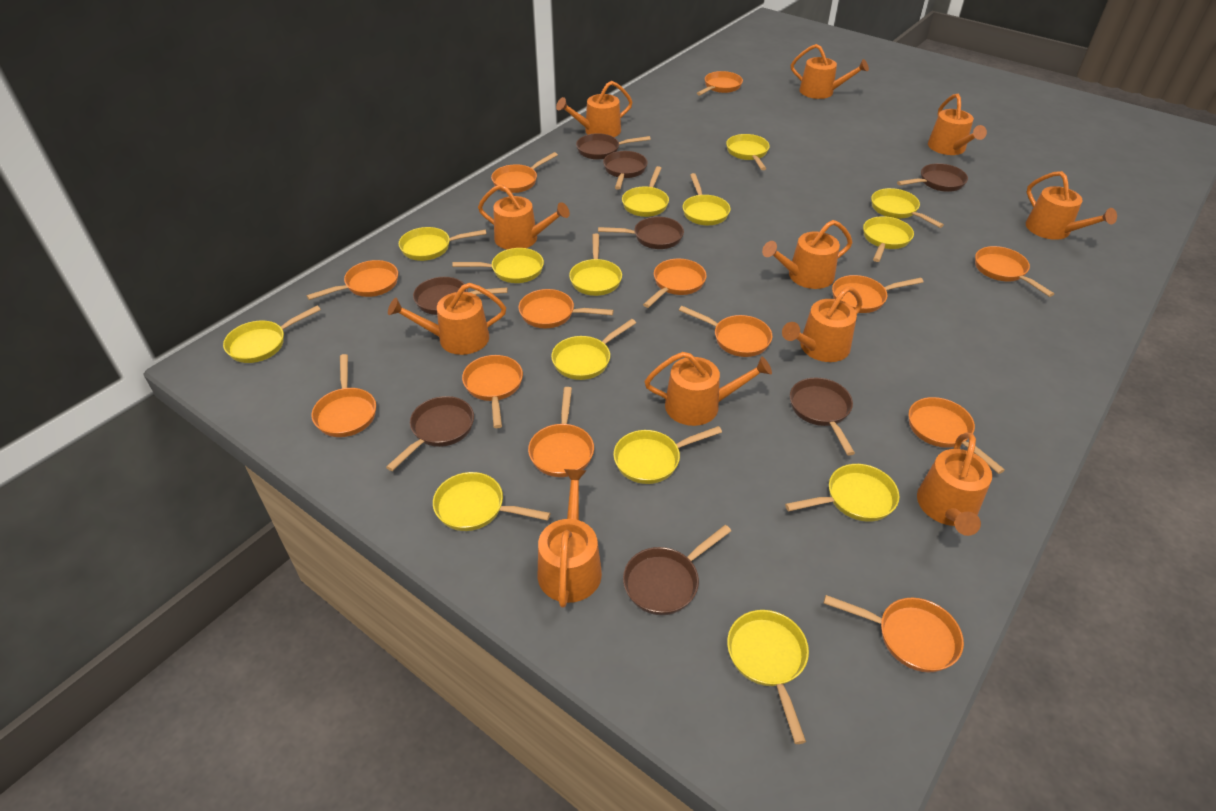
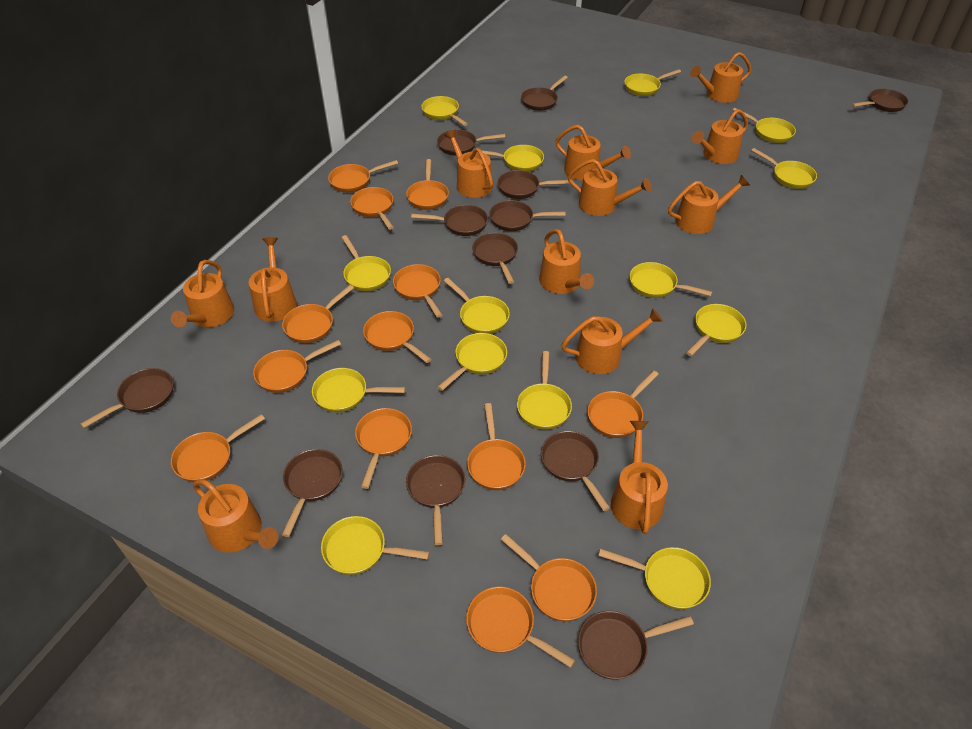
brown pan: 8 -> 12
orange watering can: 11 -> 12

